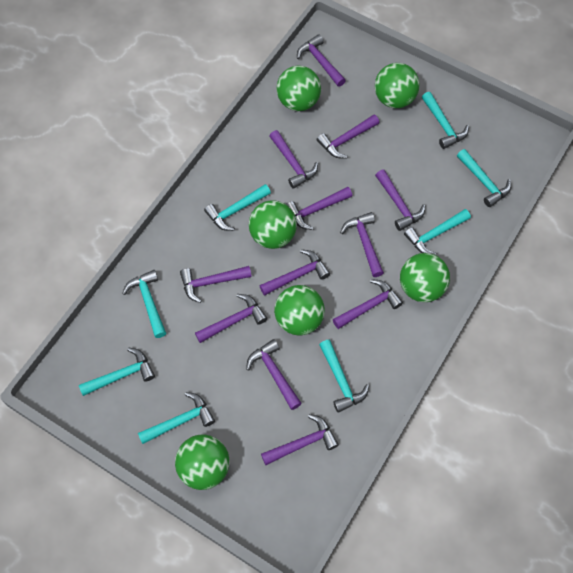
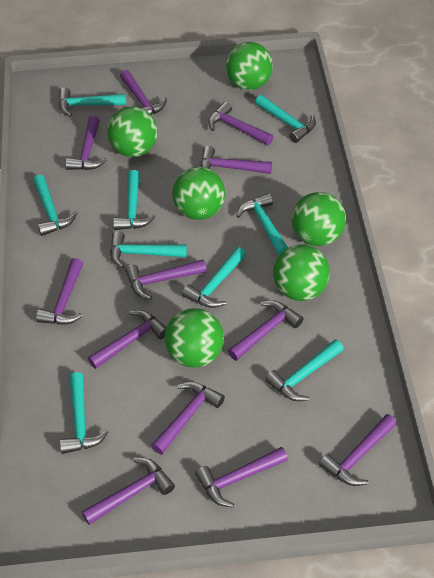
turquoise hammer: 8 -> 9

